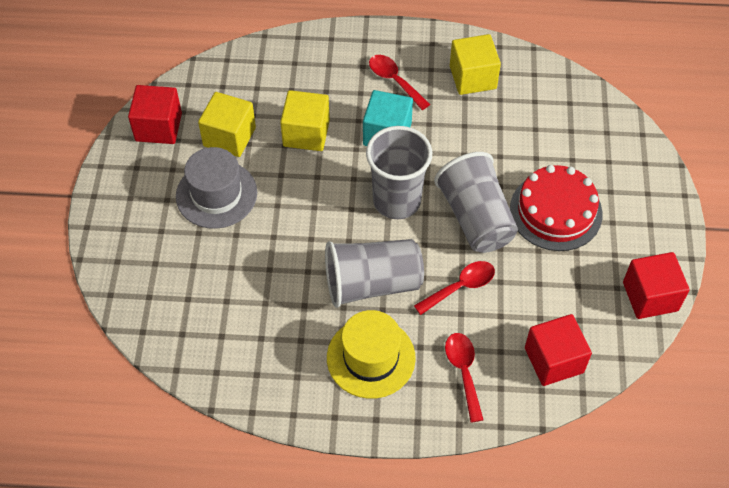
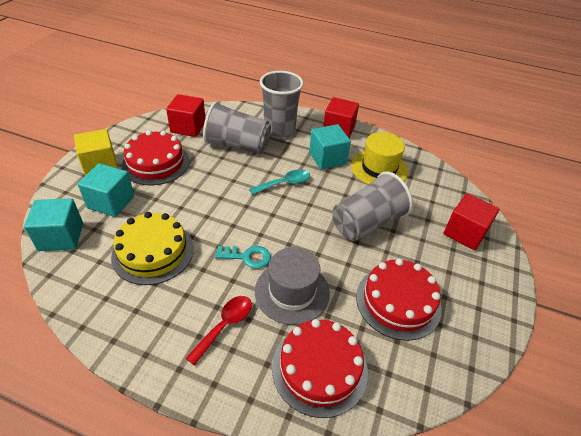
red cake: 1 -> 3
red spoon: 3 -> 1
turquoise cube: 1 -> 3
turquoise key: 0 -> 1
turquoise spoon: 0 -> 1
yellow cake: 0 -> 1
yellow cube: 3 -> 1

